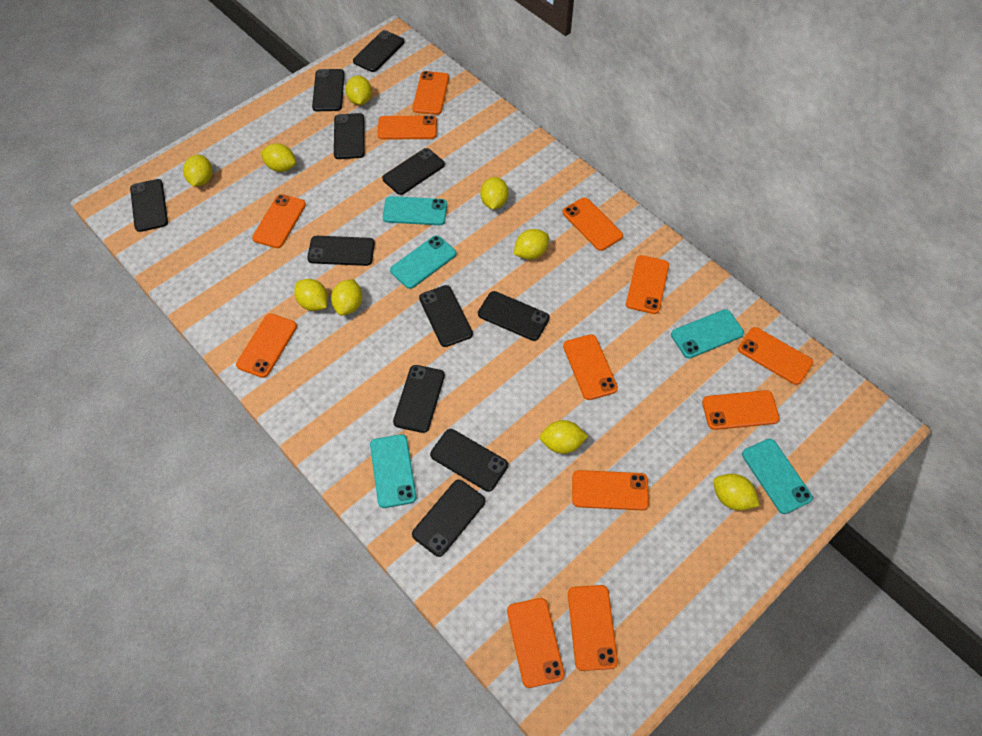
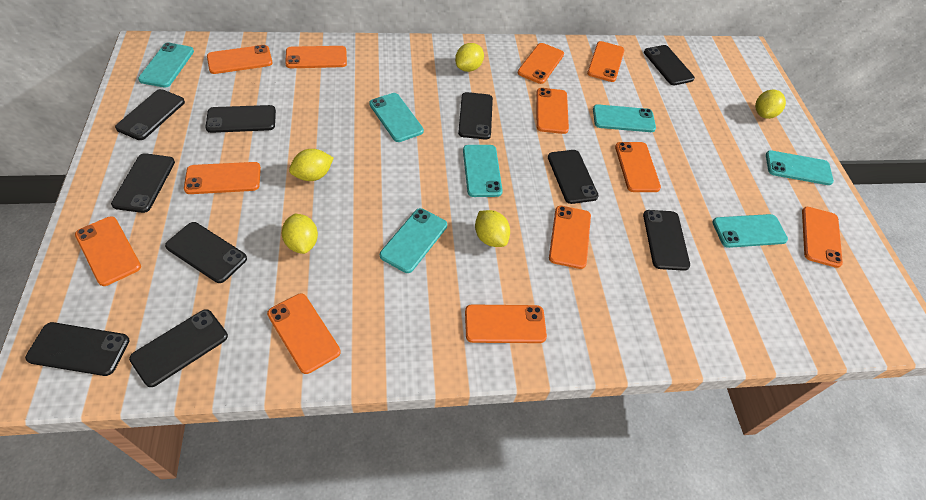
black phone: 11 -> 10
turquoise phone: 5 -> 7
yellow lemon: 9 -> 5

